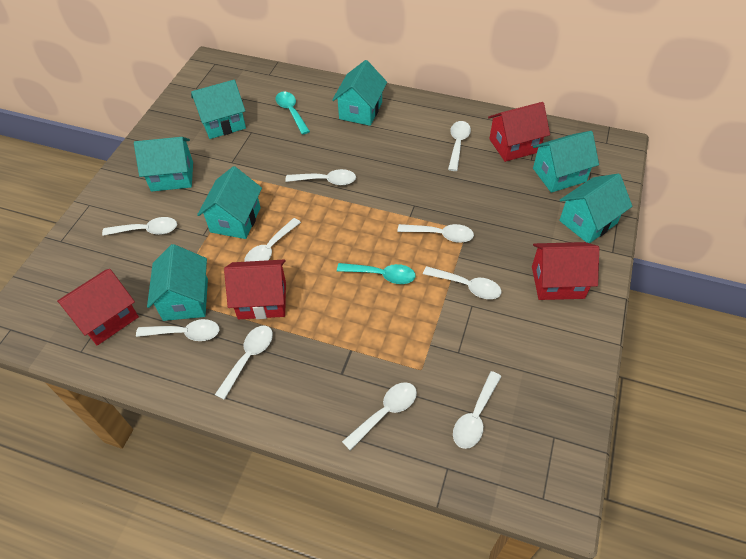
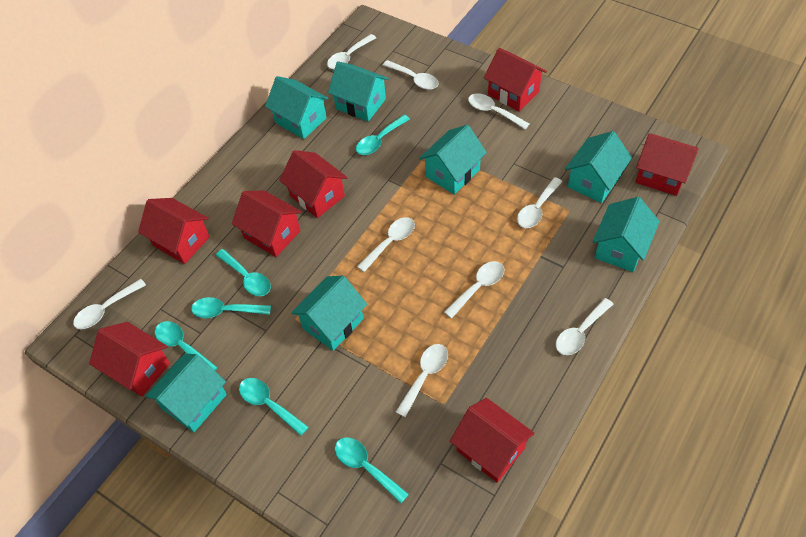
red house: 4 -> 7
turquoise spoon: 2 -> 6
white spoon: 10 -> 9

